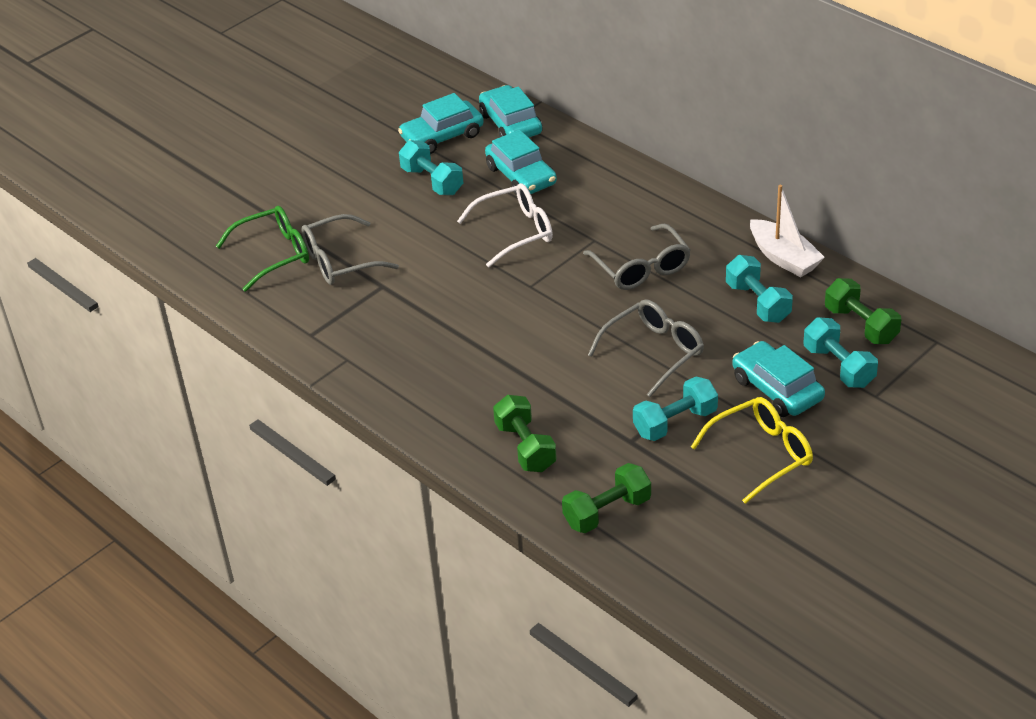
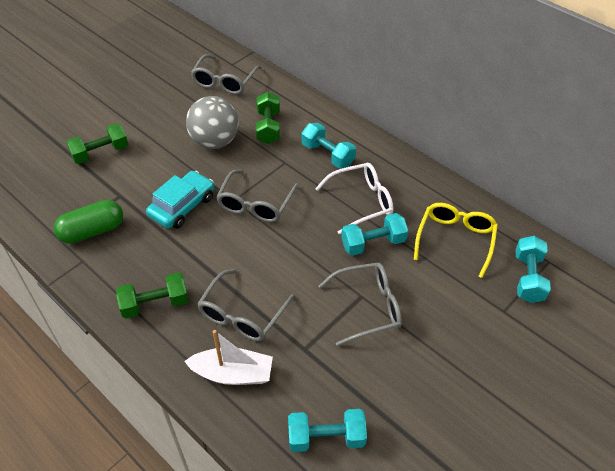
green capsule: 0 -> 1
green glasses: 1 -> 0
grey ball: 0 -> 1
grey glasses: 3 -> 4
turquoise car: 4 -> 1

